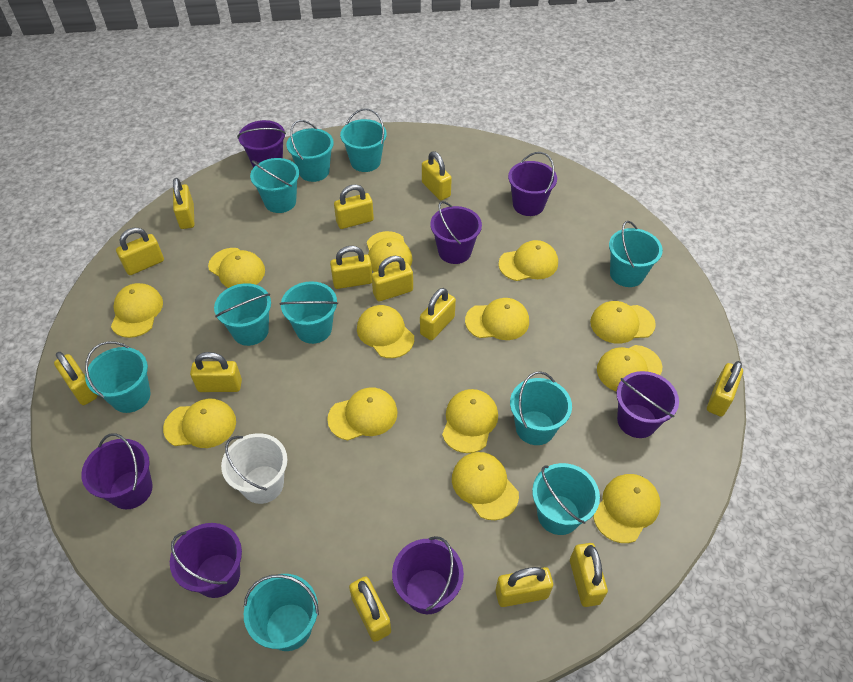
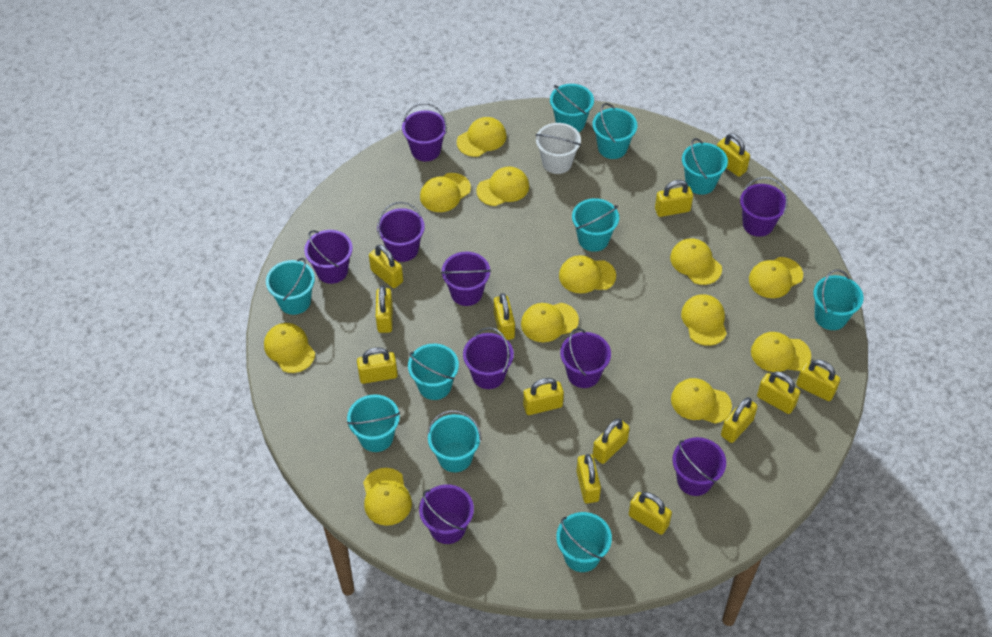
purple bucket: 7 -> 9
yellow cap: 13 -> 12

